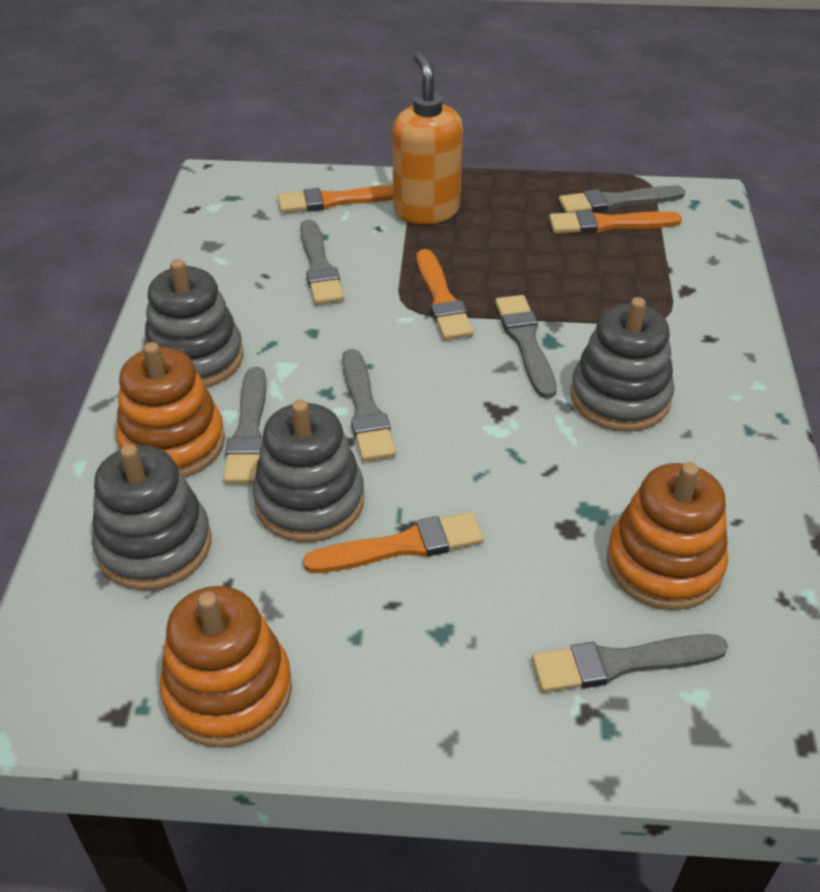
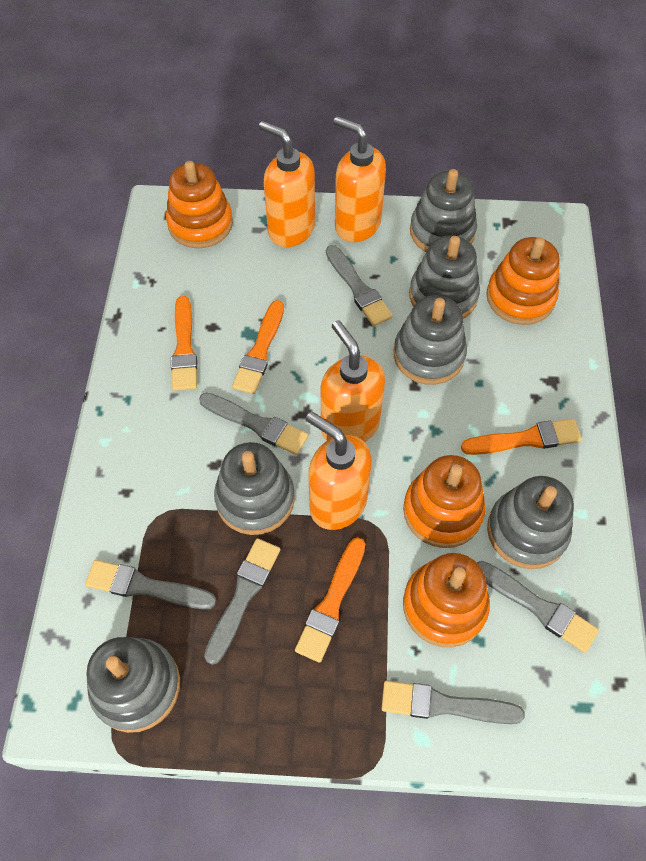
grey stacking toy: 4 -> 6
orange soap dispenser: 1 -> 4
orange stacking toy: 3 -> 4

